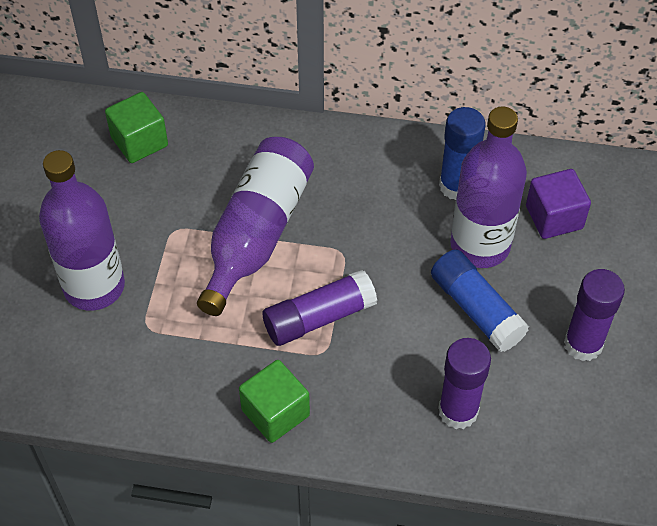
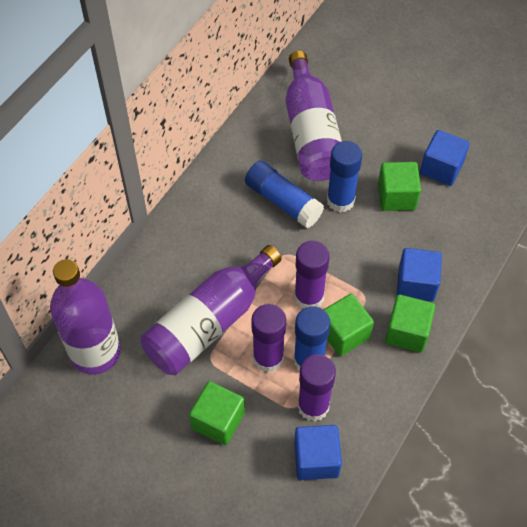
blue cube: 0 -> 3
blue glue stick: 2 -> 3
green cube: 2 -> 4
purple cube: 1 -> 0

